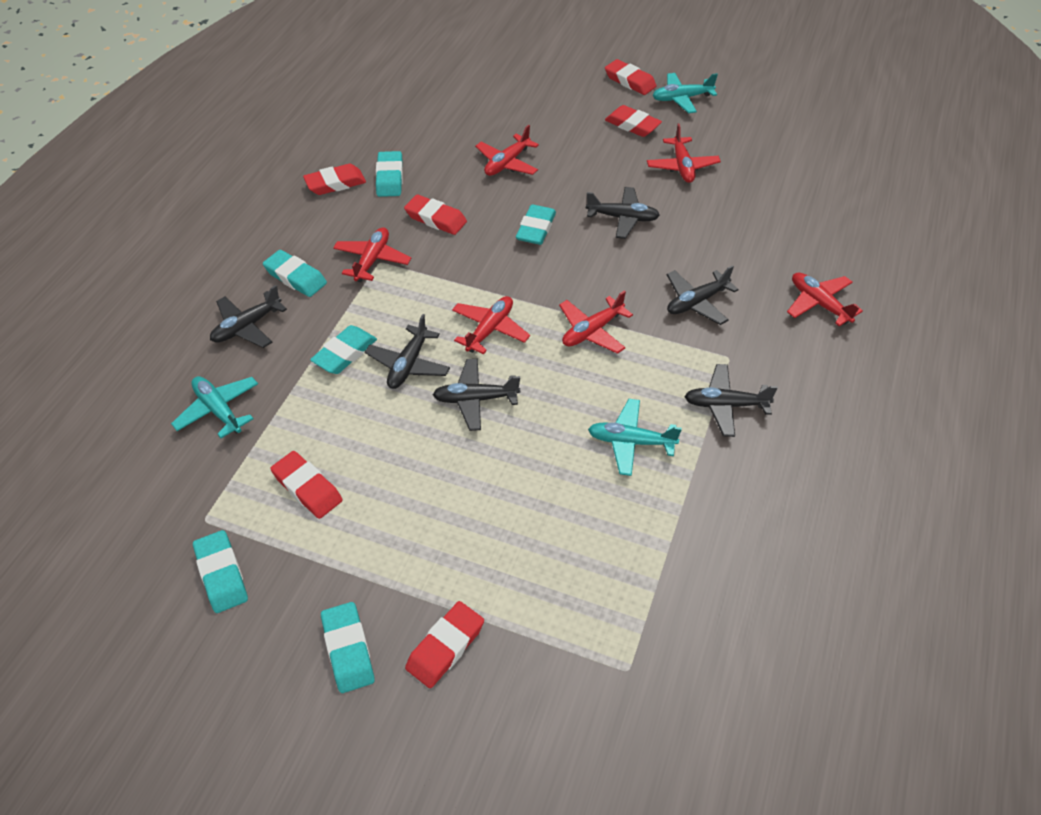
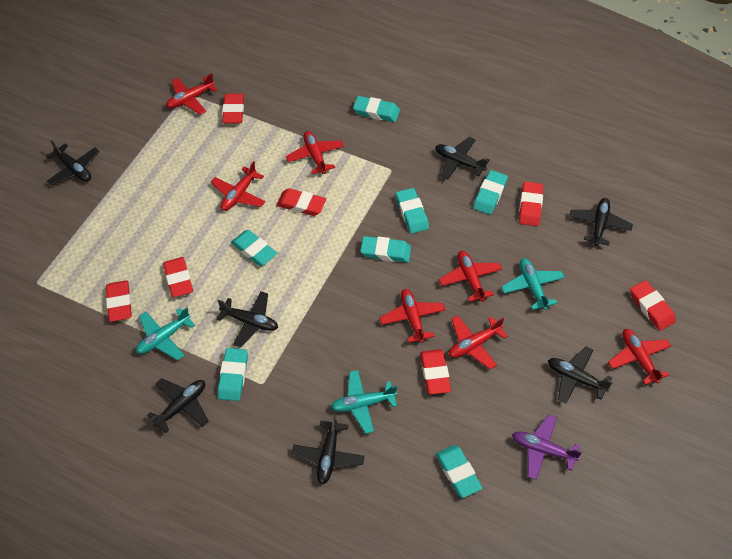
black plane: 6 -> 7
purple plane: 0 -> 1
red eraser: 6 -> 7
red plane: 6 -> 7
turquoise eraser: 6 -> 7

